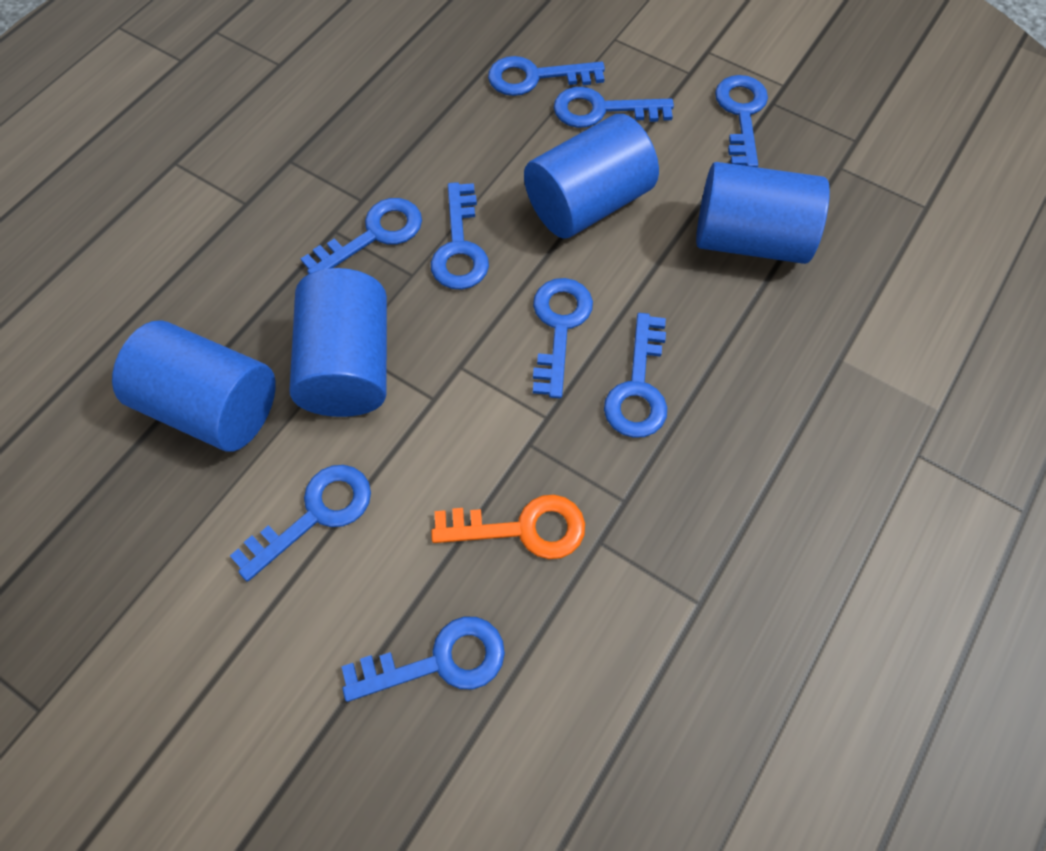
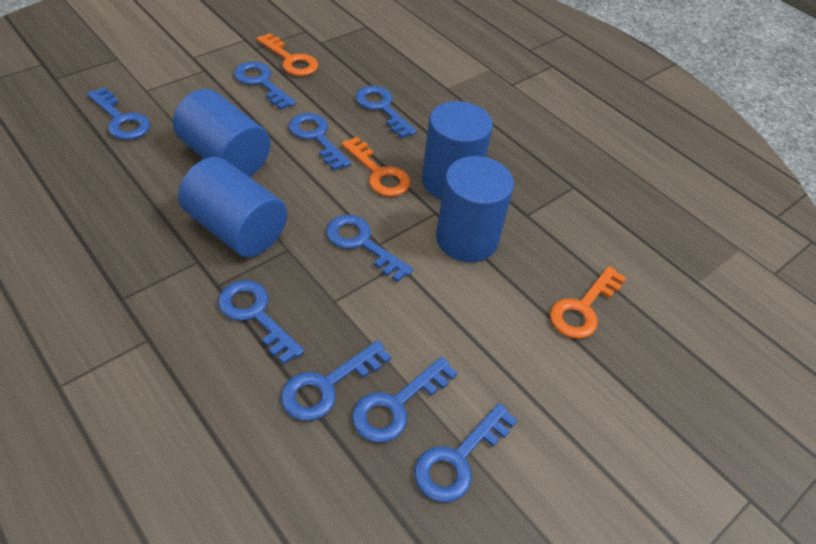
orange key: 1 -> 3

